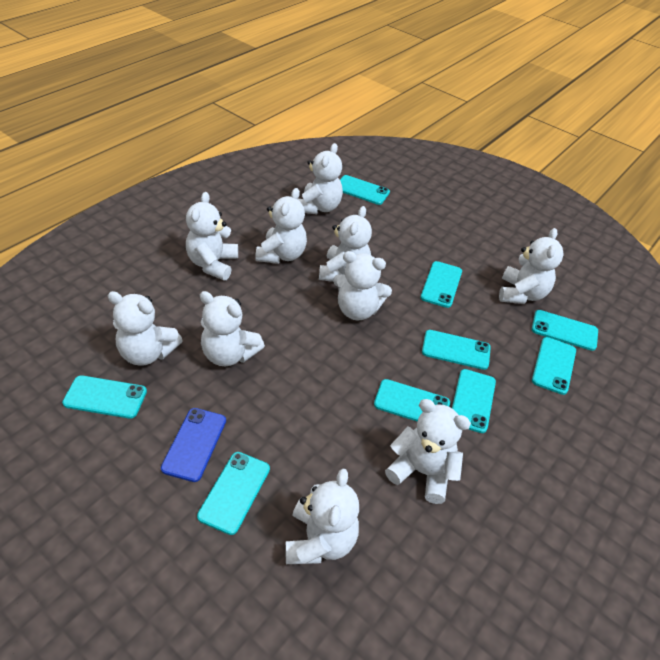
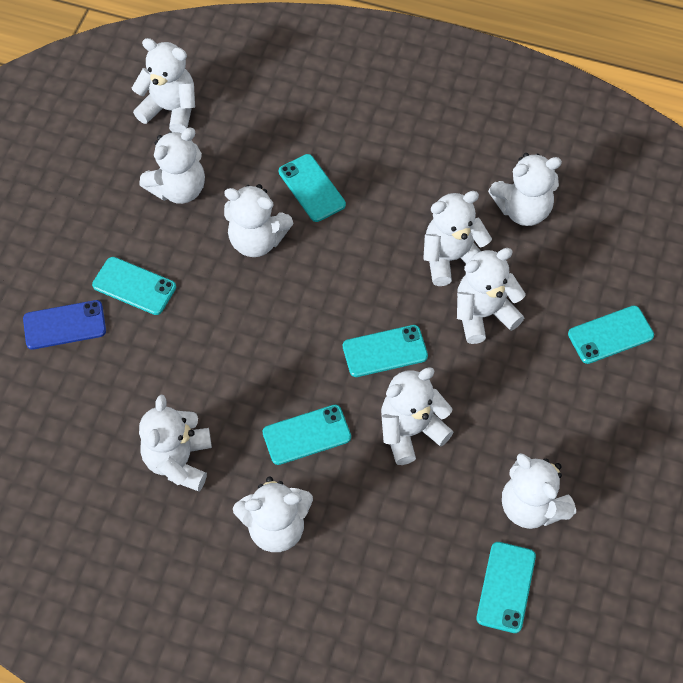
turquoise phone: 9 -> 6

